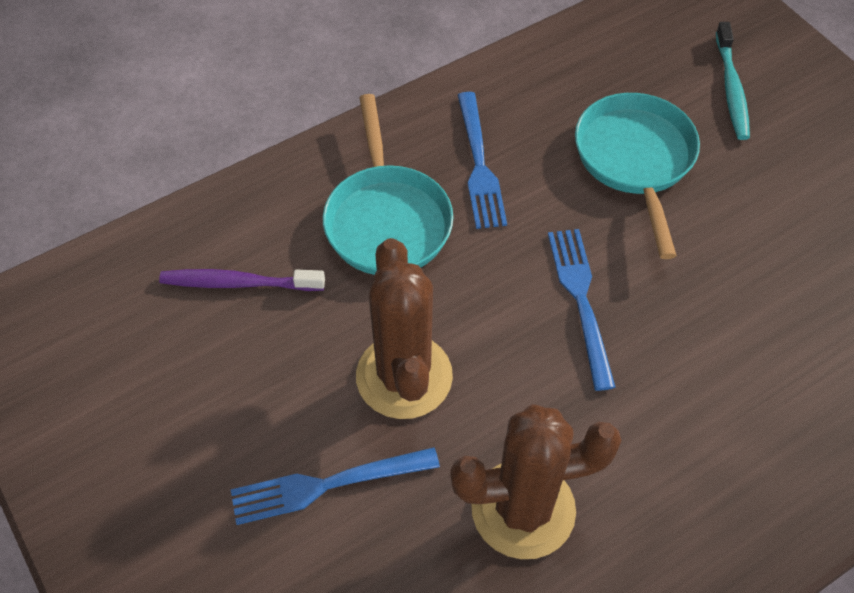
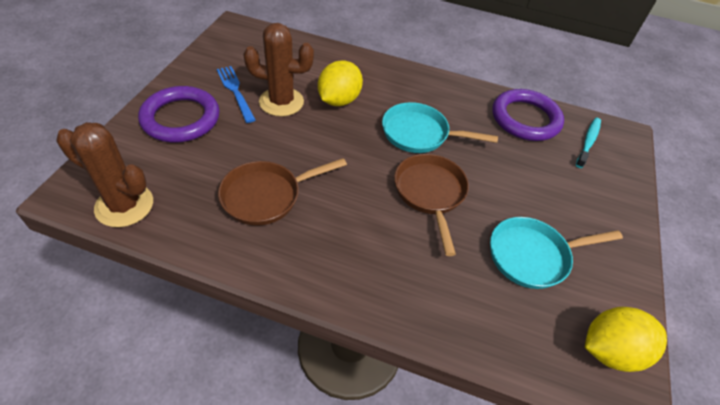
blue fork: 3 -> 1
brown pan: 0 -> 2
purple ring: 0 -> 2
purple toothbrush: 1 -> 0
yellow lemon: 0 -> 2

